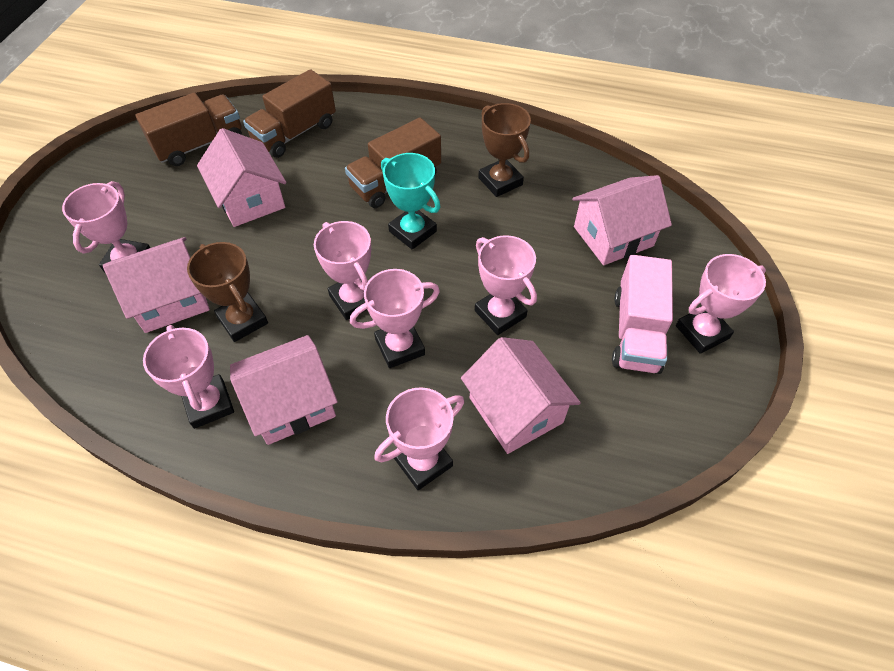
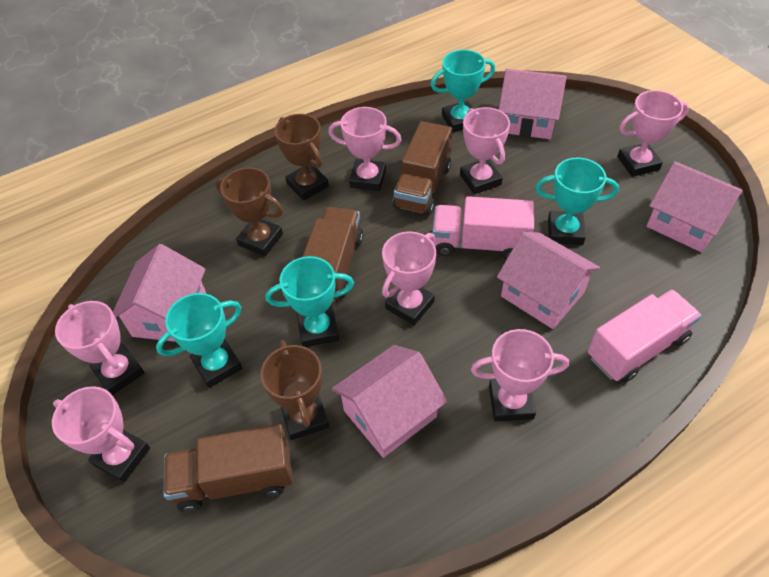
brown trophy: 2 -> 3
pink truck: 1 -> 2
turquoise trophy: 1 -> 4

